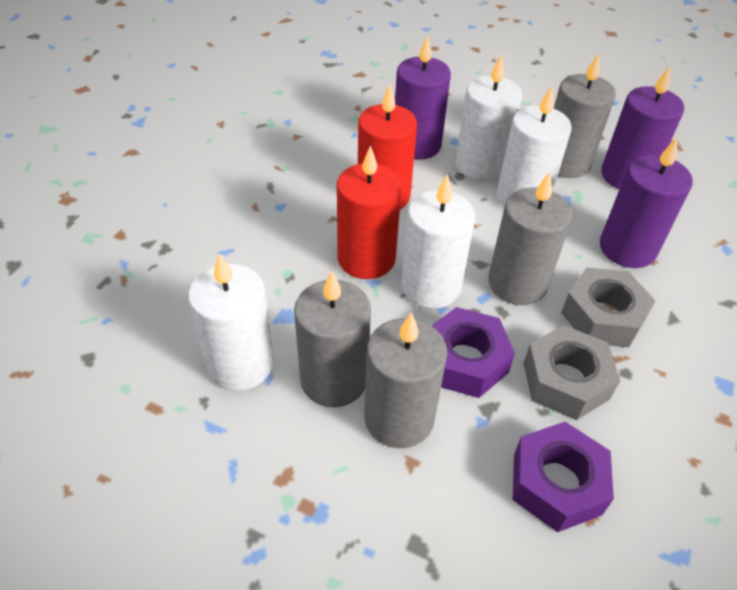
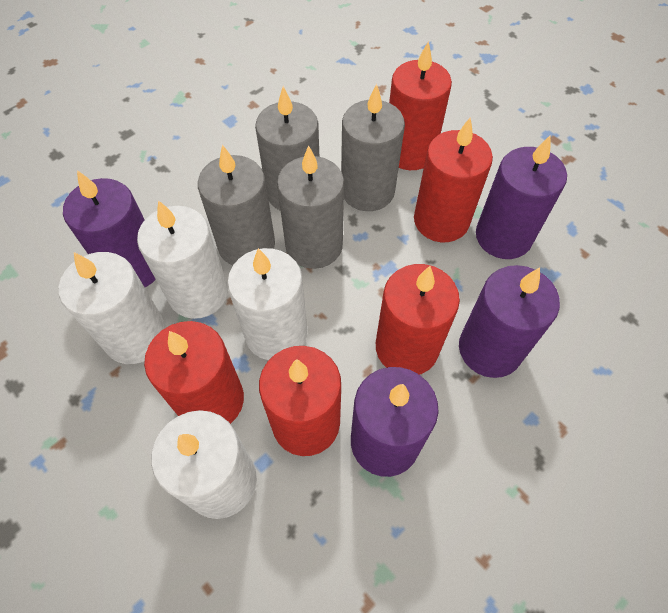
grey nut: 2 -> 0
purple candle: 3 -> 4
purple nut: 2 -> 0
red candle: 2 -> 5

